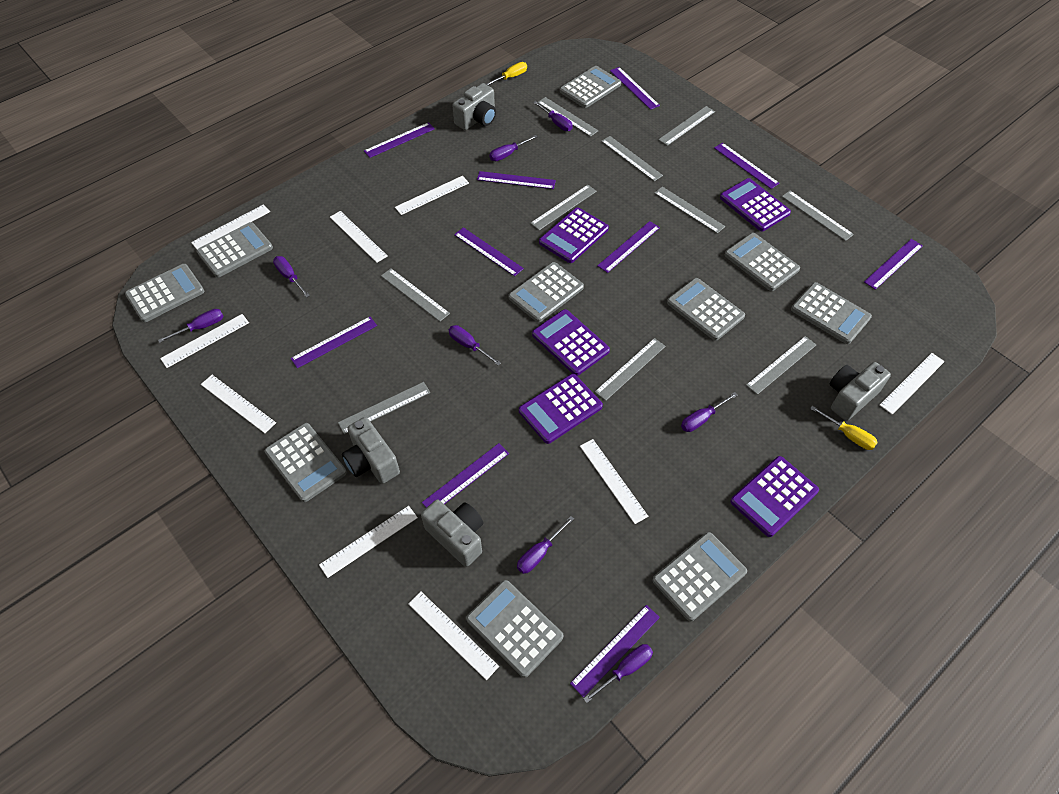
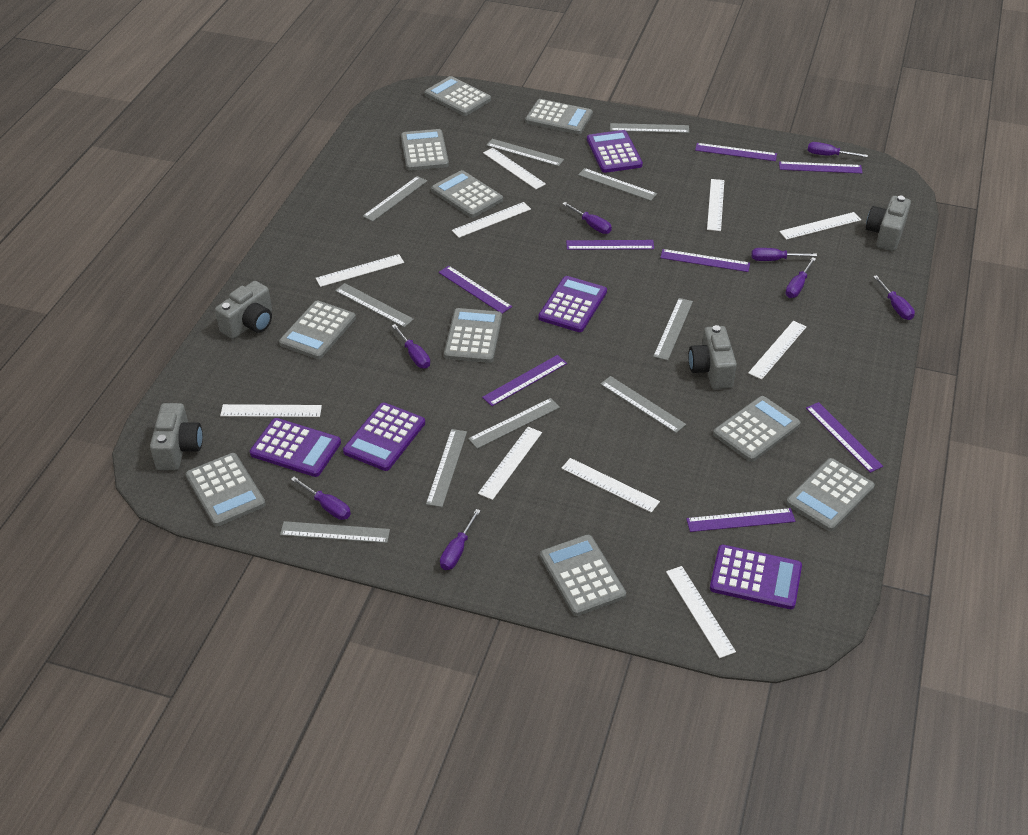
purple ruler: 10 -> 8
white ruler: 9 -> 10
yellow screwdriver: 2 -> 0

